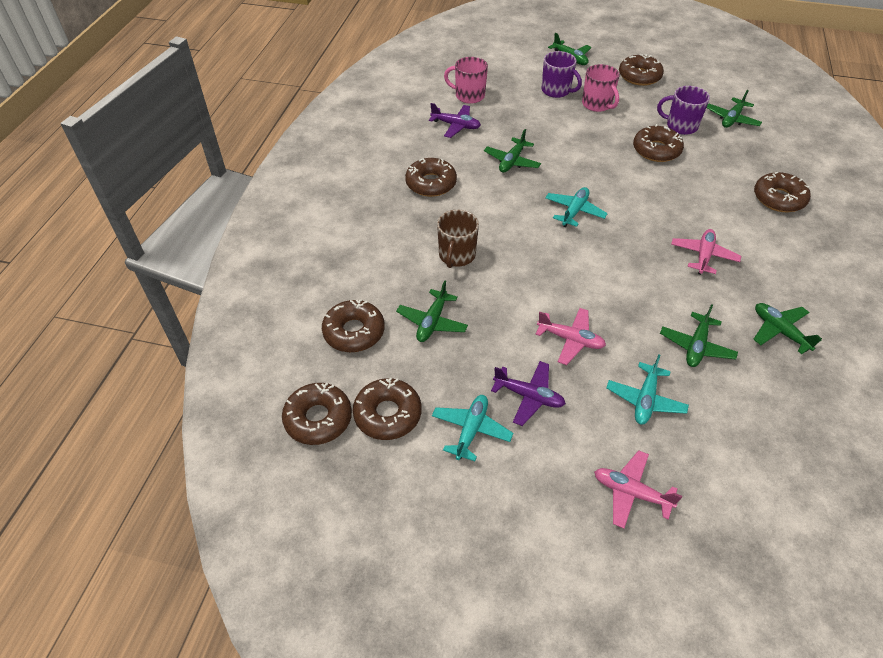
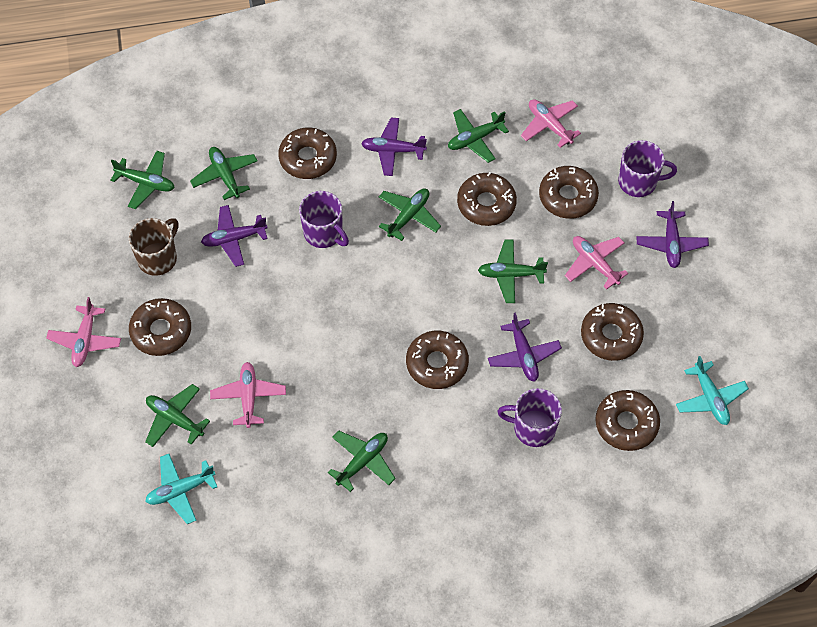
green plane: 6 -> 7
pink mug: 2 -> 0
pink plane: 3 -> 4
purple mug: 2 -> 3
purple plane: 2 -> 4
turquoise plane: 3 -> 2

